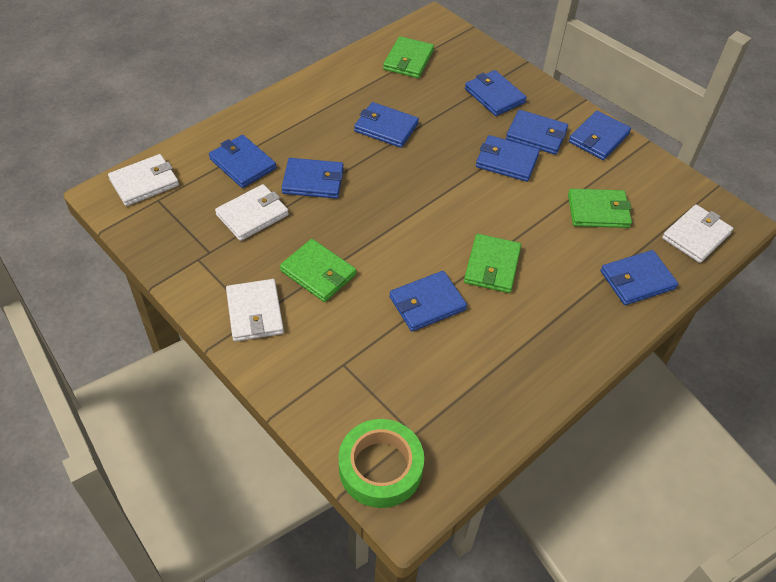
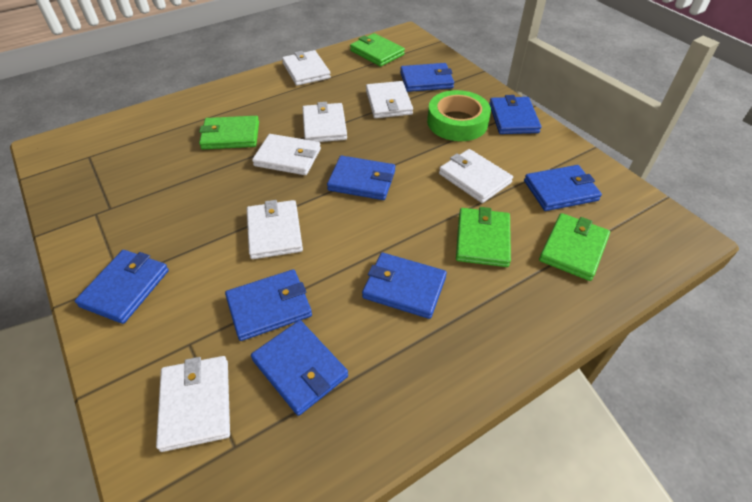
blue wallet: 9 -> 8
white wallet: 4 -> 7

